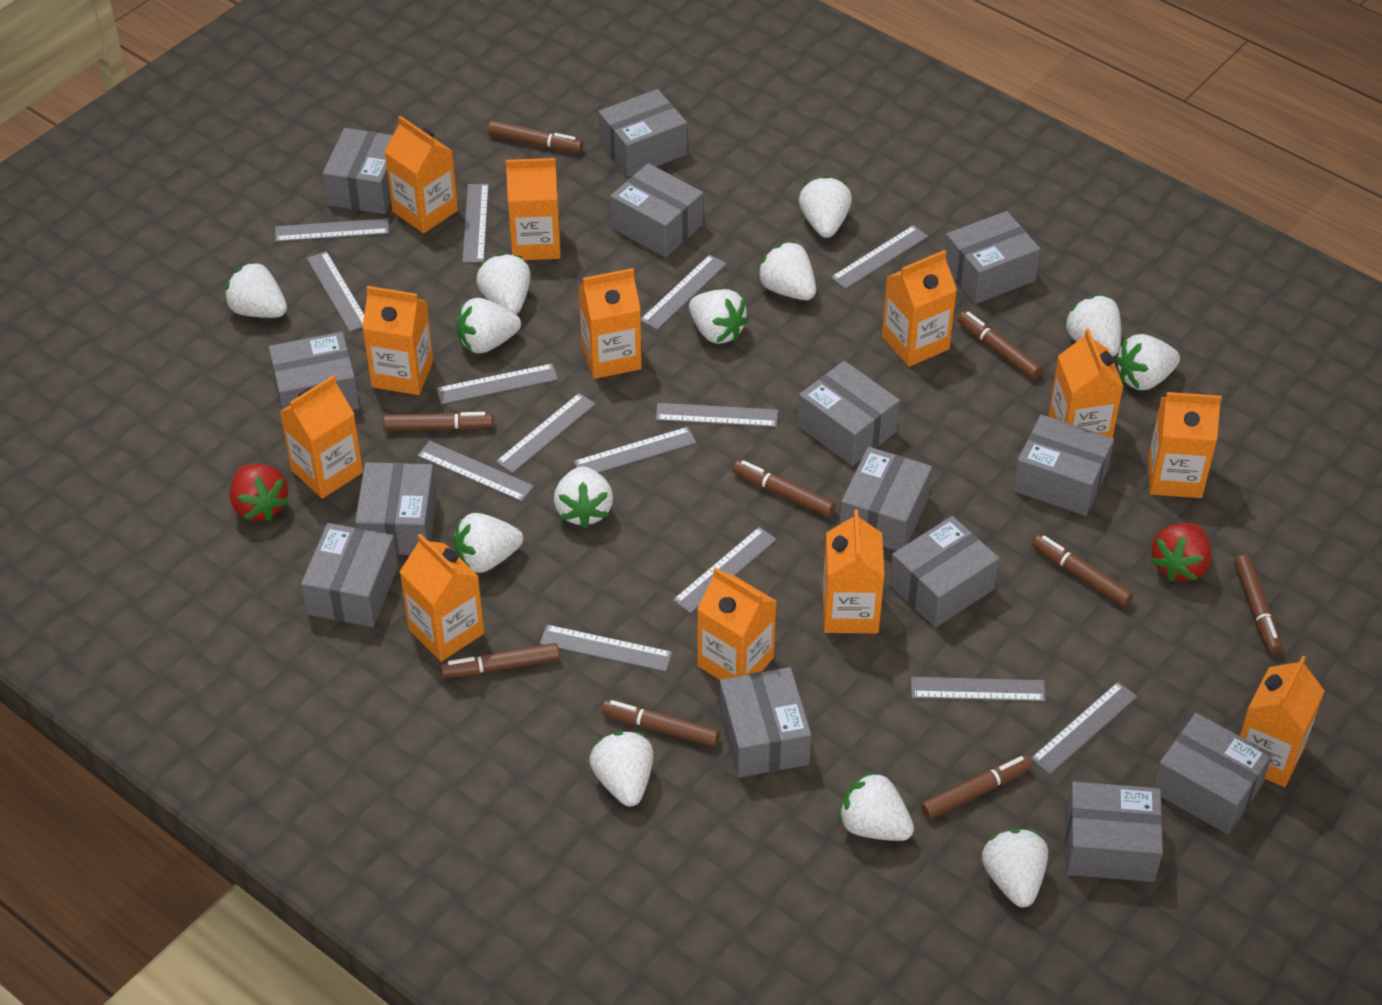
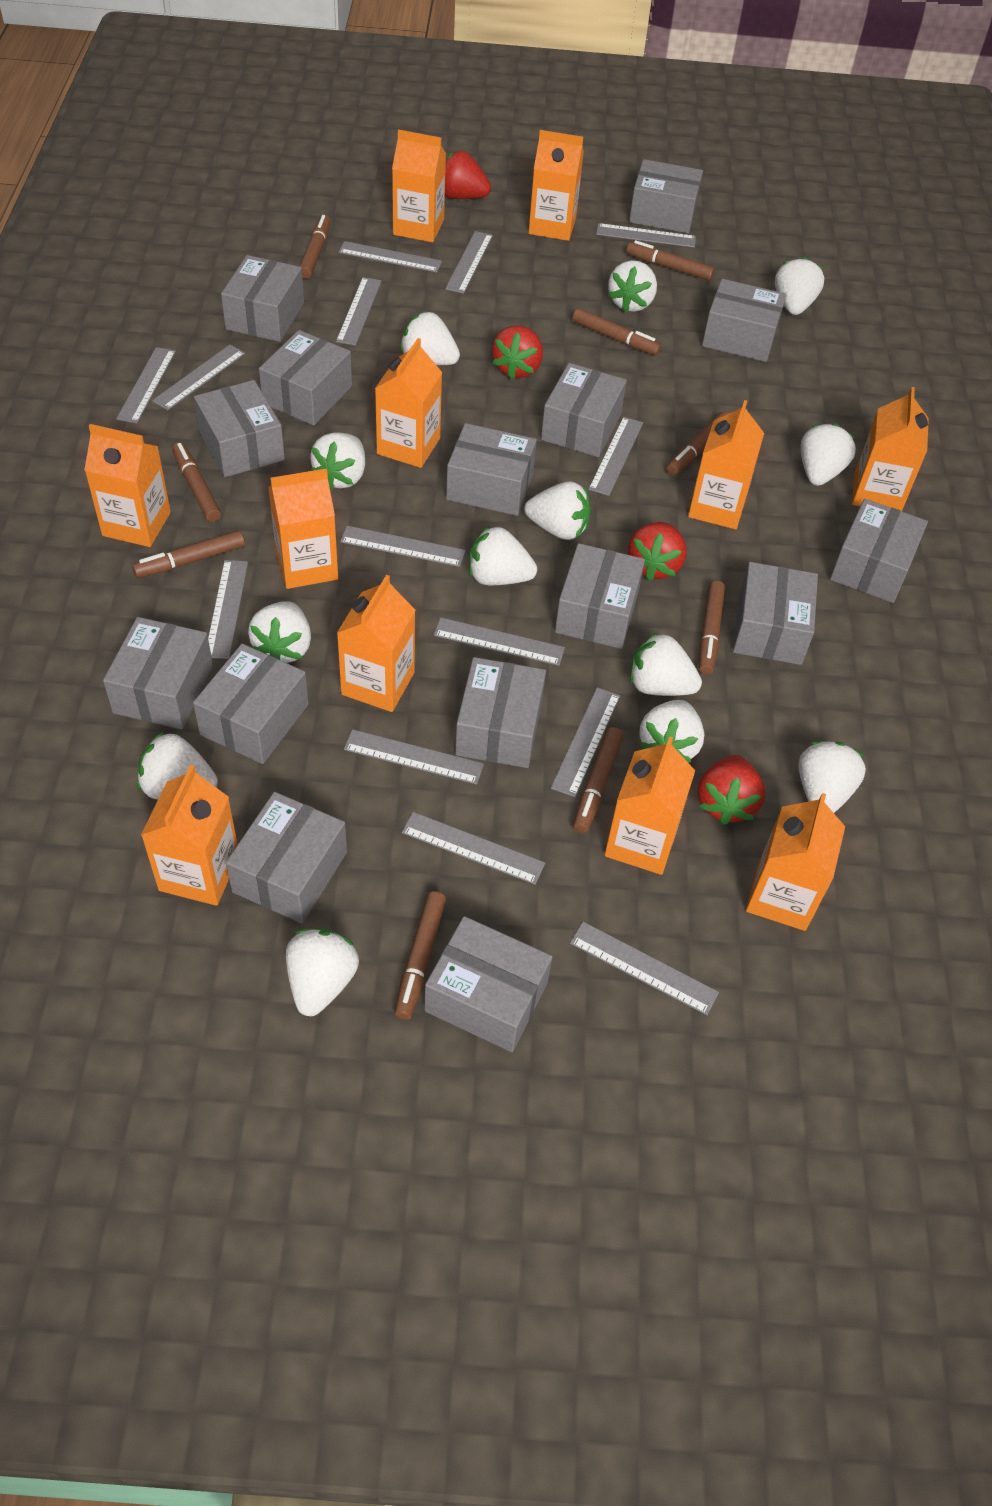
grey box: 14 -> 15
orange carton: 12 -> 11
red strawberry: 2 -> 4

